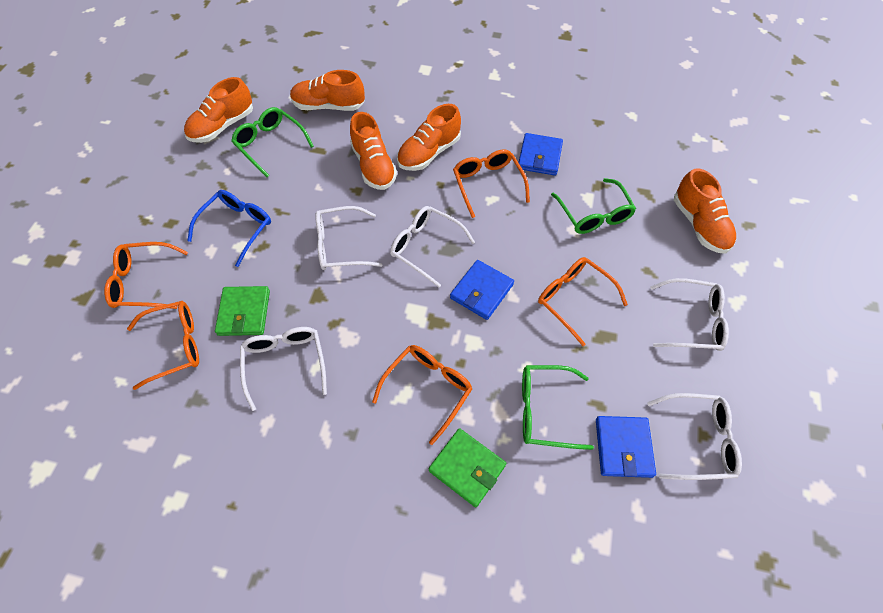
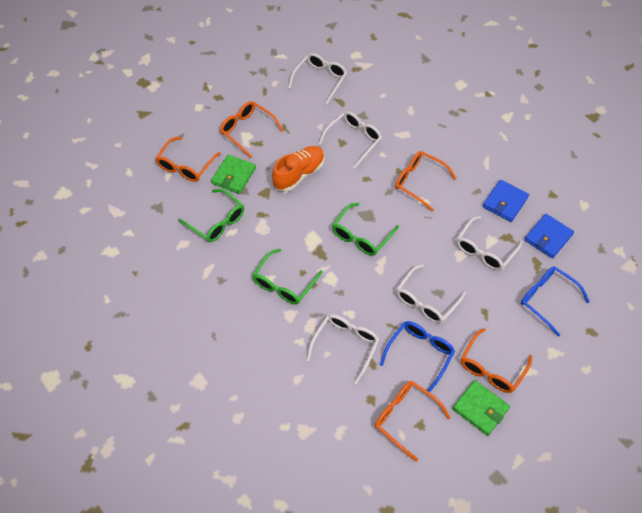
blue glasses: 1 -> 2
blue wallet: 3 -> 2
orange shoe: 5 -> 1

